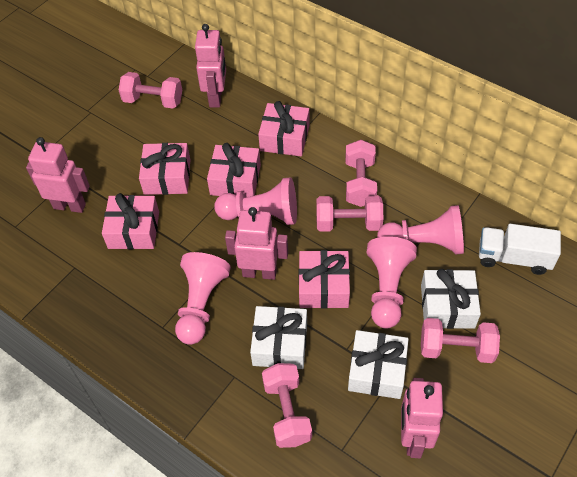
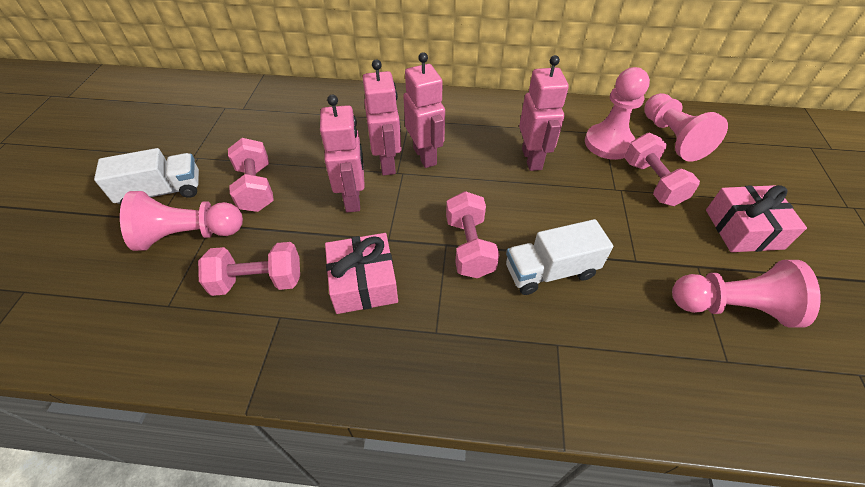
pink dumbbell: 5 -> 4
pink gift: 5 -> 2
white gift: 3 -> 0
white truck: 1 -> 2

